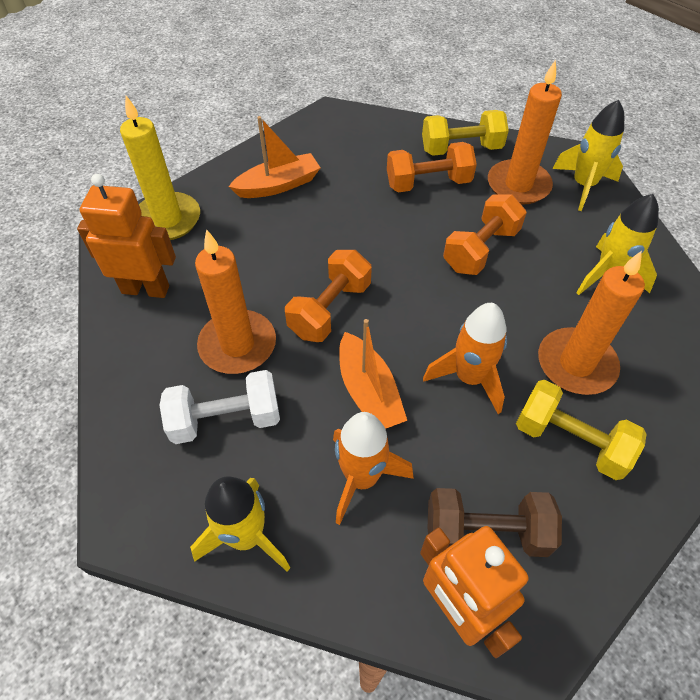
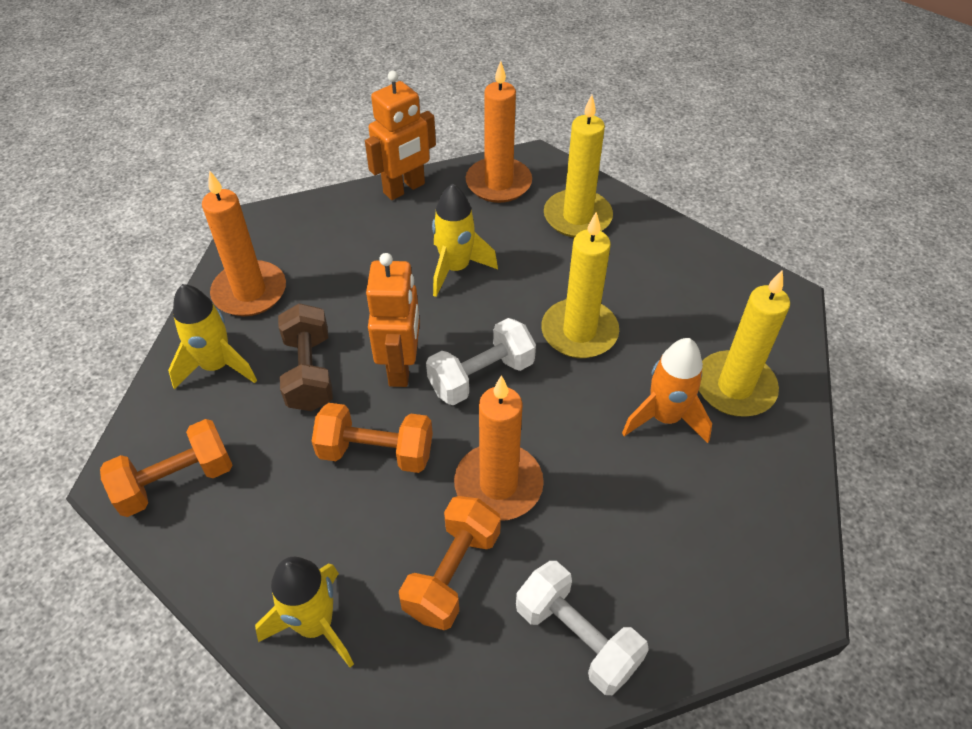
orange boat: 2 -> 0
orange rocket: 2 -> 1
white dumbbell: 1 -> 2
yellow candle: 1 -> 3
yellow dumbbell: 2 -> 0

